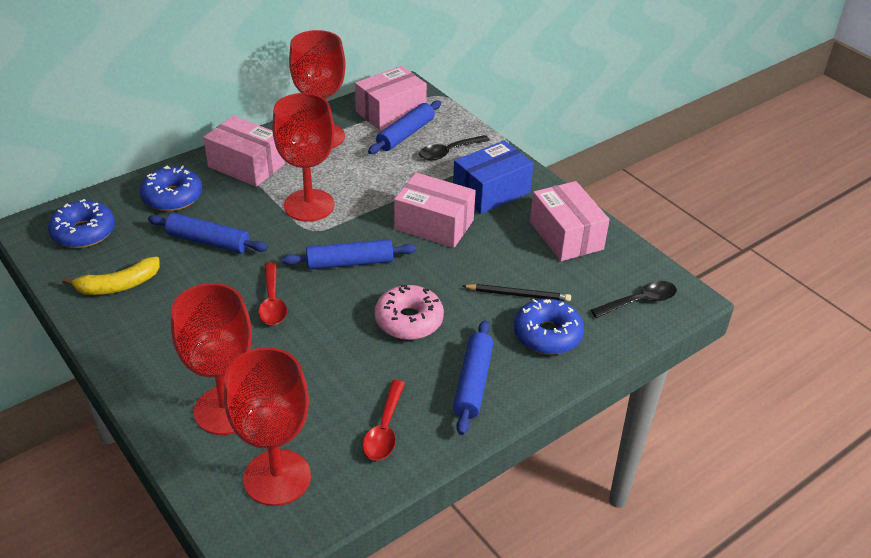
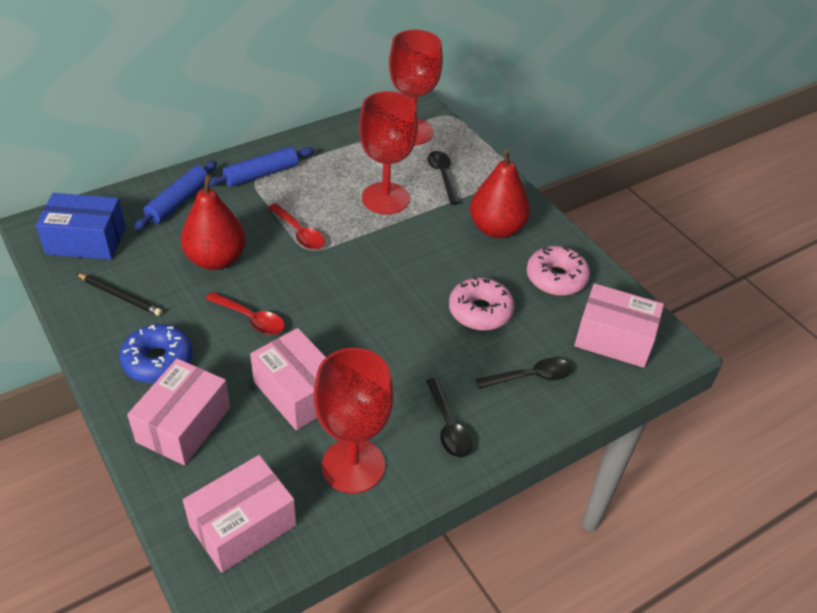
black spoon: 2 -> 3
blue donut: 3 -> 1
blue rolling pin: 4 -> 2
pink donut: 1 -> 2
red goblet: 4 -> 3
red pear: 0 -> 2
yellow banana: 1 -> 0

